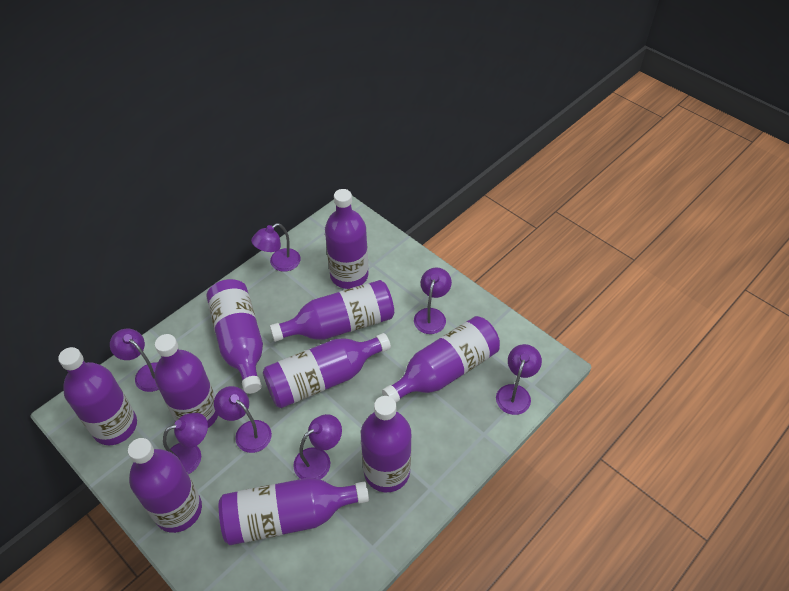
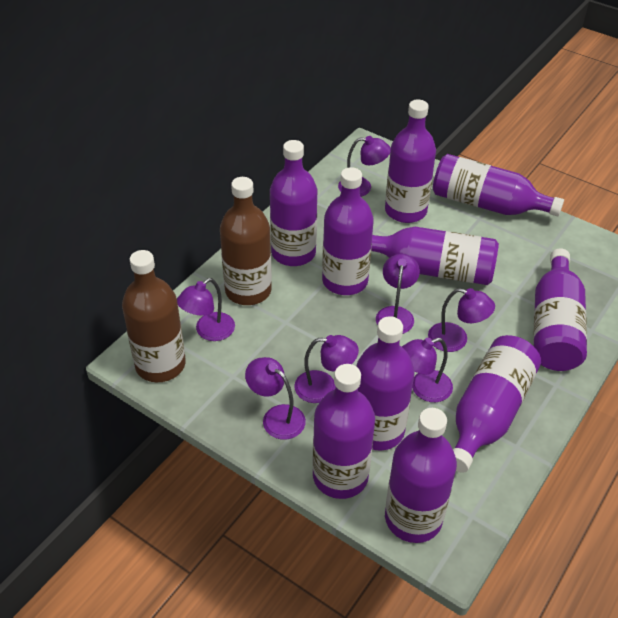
brown bottle: 0 -> 2

